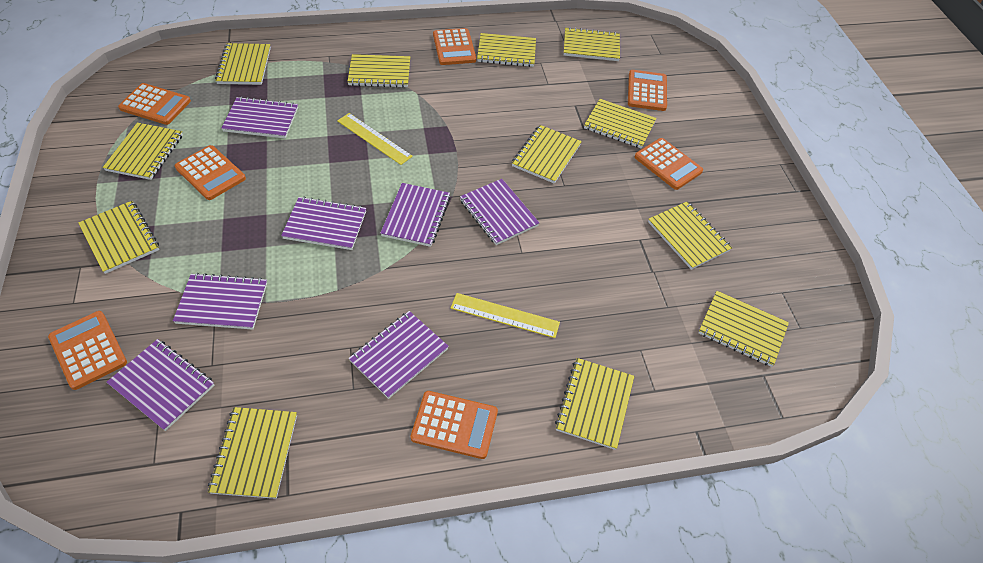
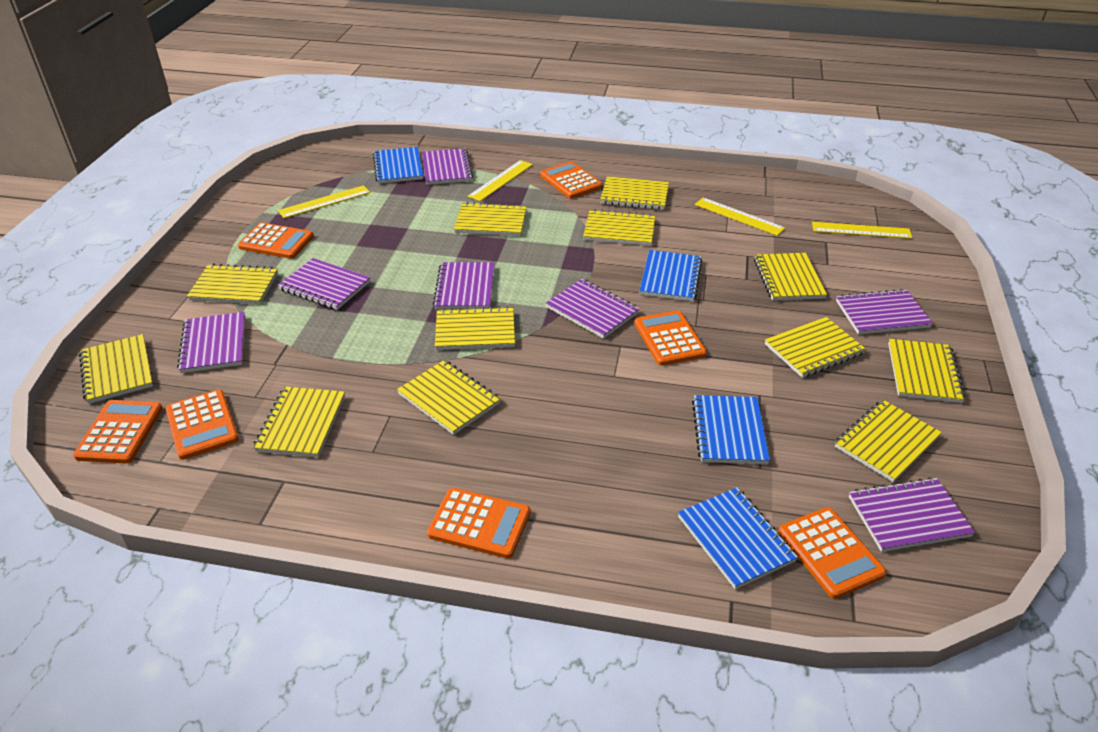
blue notebook: 0 -> 4
yellow ruler: 2 -> 4

